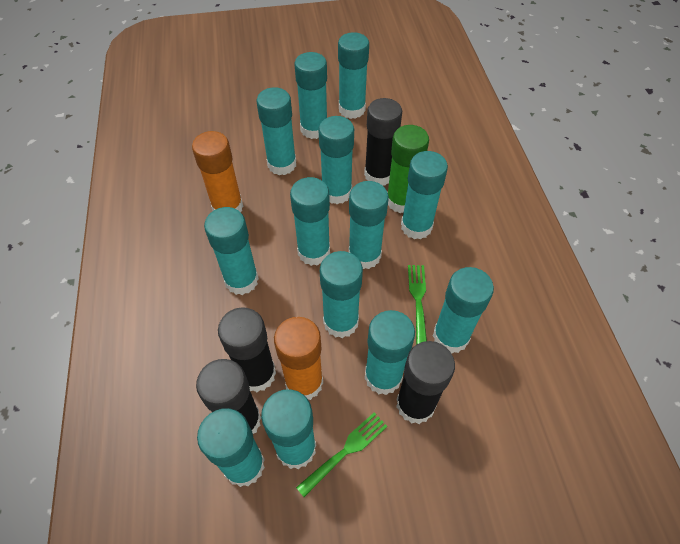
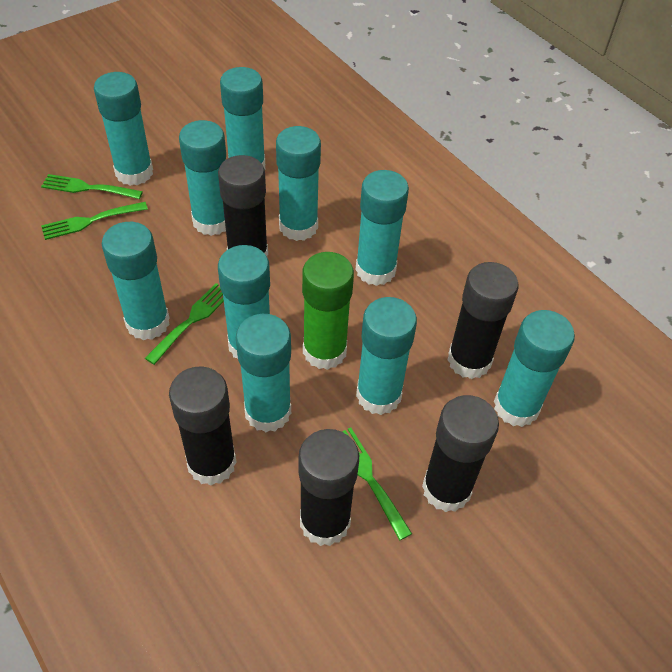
black glue stick: 4 -> 5
green fork: 2 -> 4
orange glue stick: 2 -> 0
turquoise glue stick: 13 -> 10

